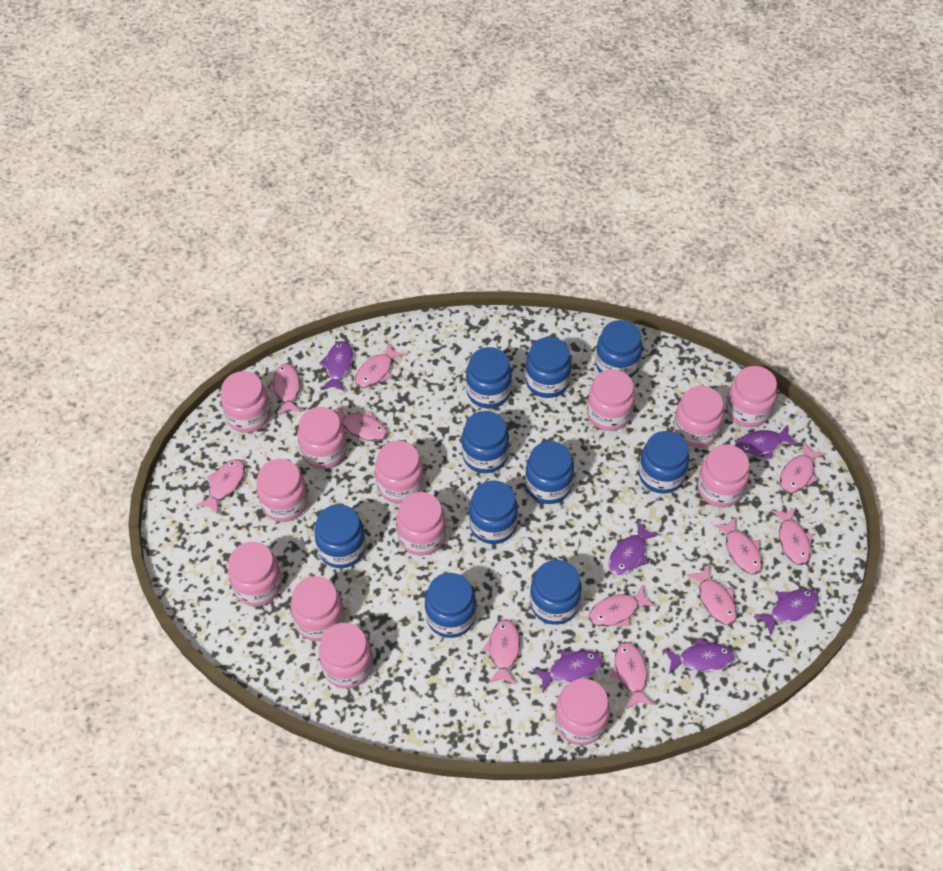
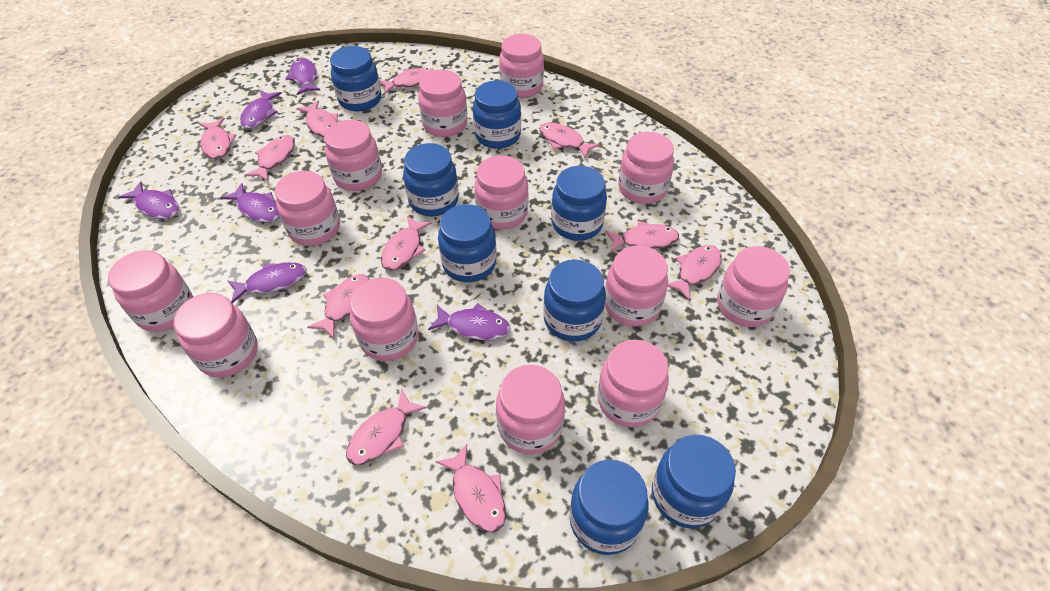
blue jar: 10 -> 8

